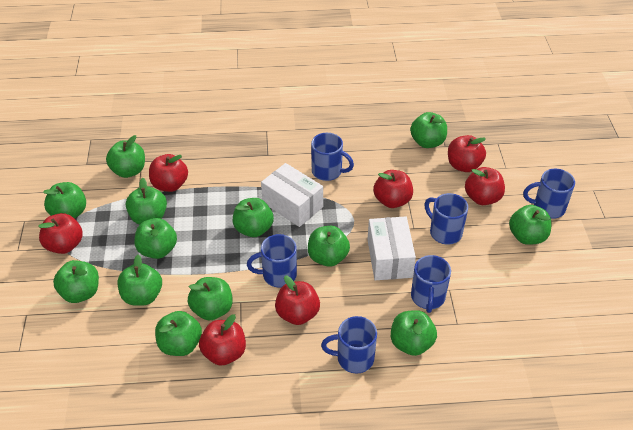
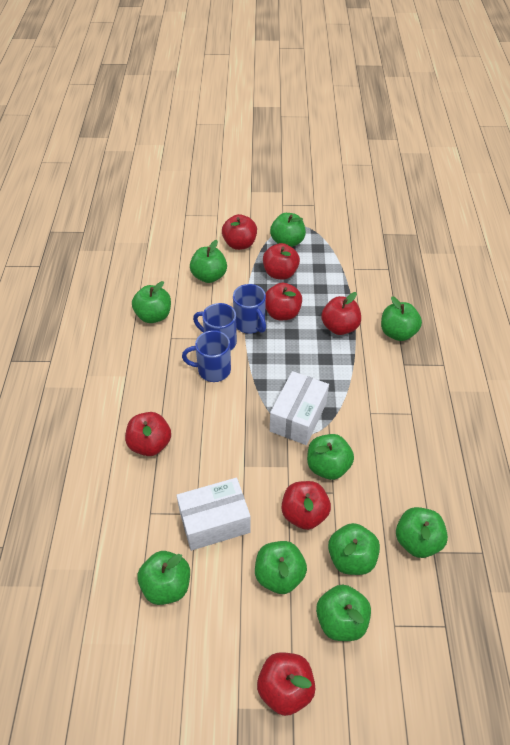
blue mug: 6 -> 3
green apple: 13 -> 10

